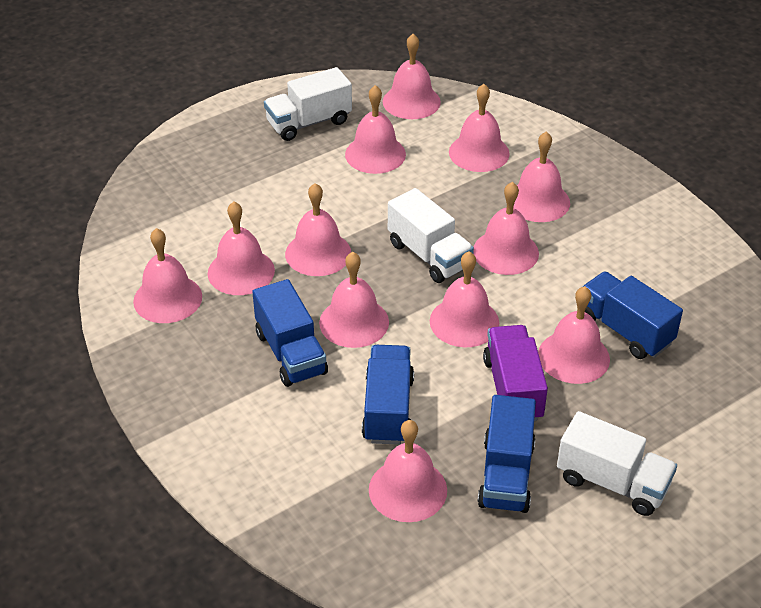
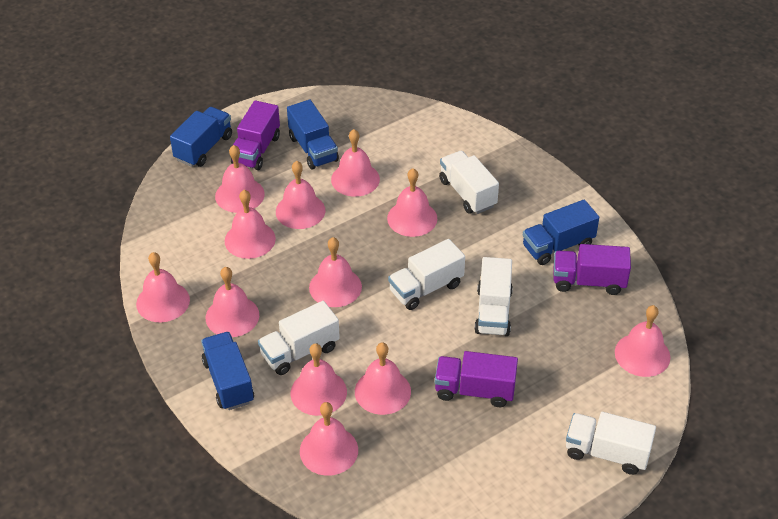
purple truck: 1 -> 3
white truck: 3 -> 5

